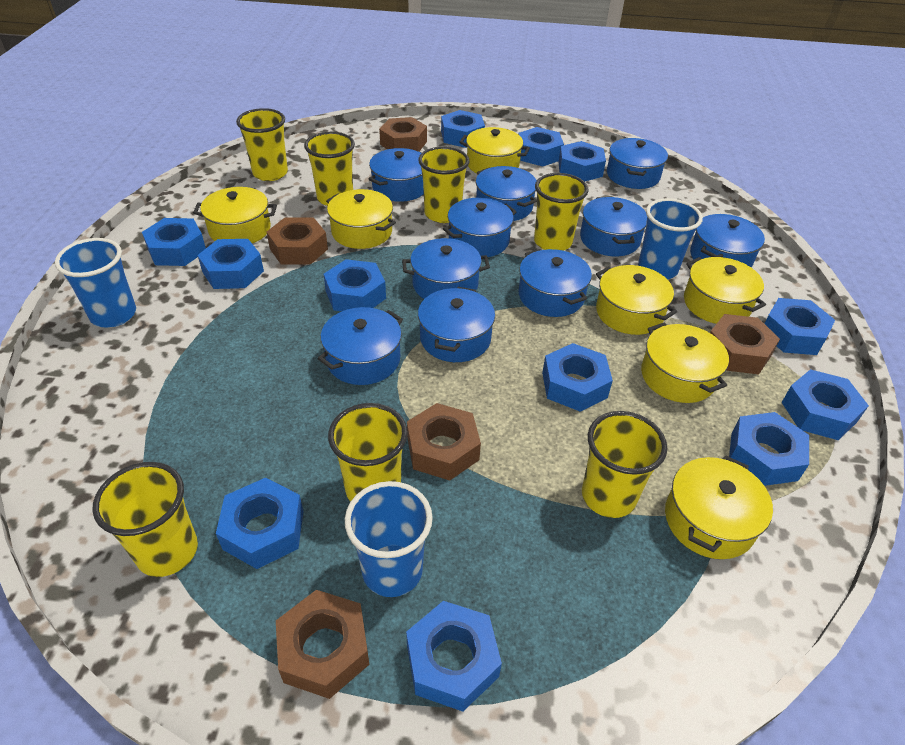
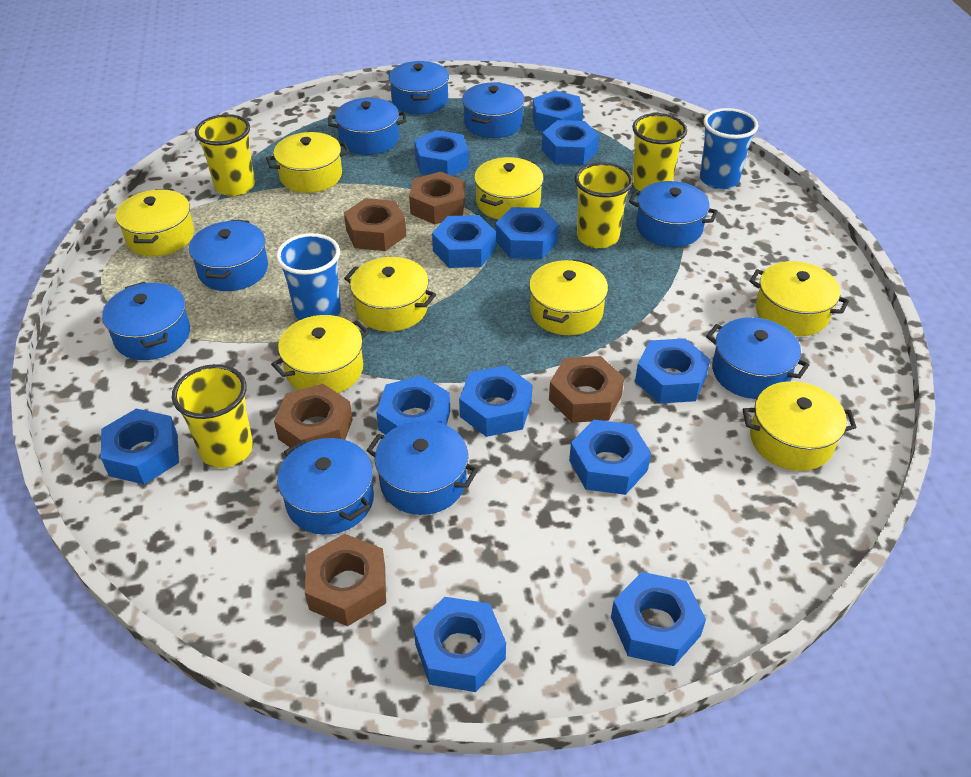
blue cup: 3 -> 2
blue pot: 10 -> 9
yellow cup: 7 -> 4
yellow pot: 7 -> 8

